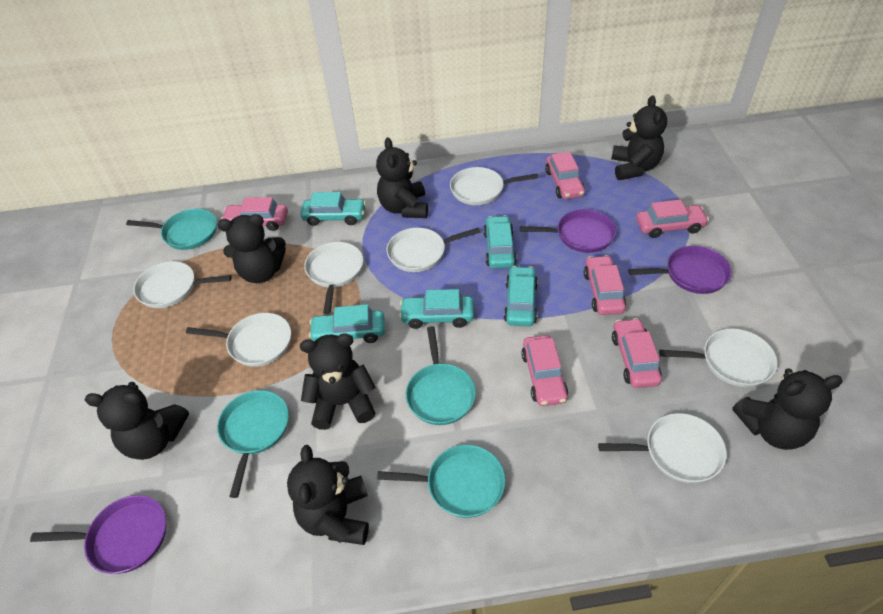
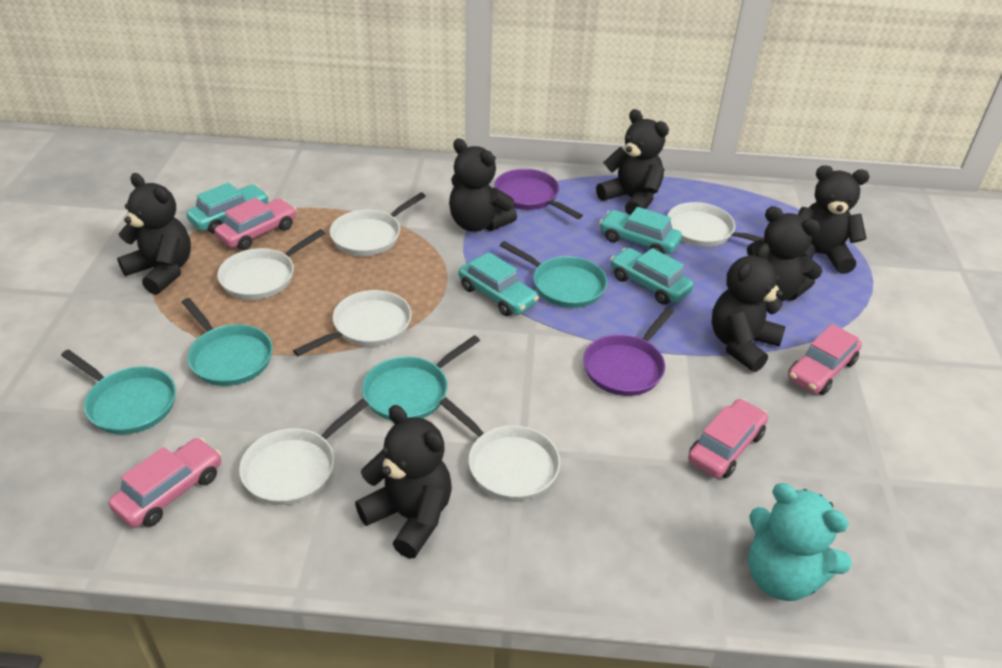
pink car: 6 -> 4
purple pan: 3 -> 2
turquoise car: 5 -> 4
turquoise teddy bear: 0 -> 1
white pan: 7 -> 6

